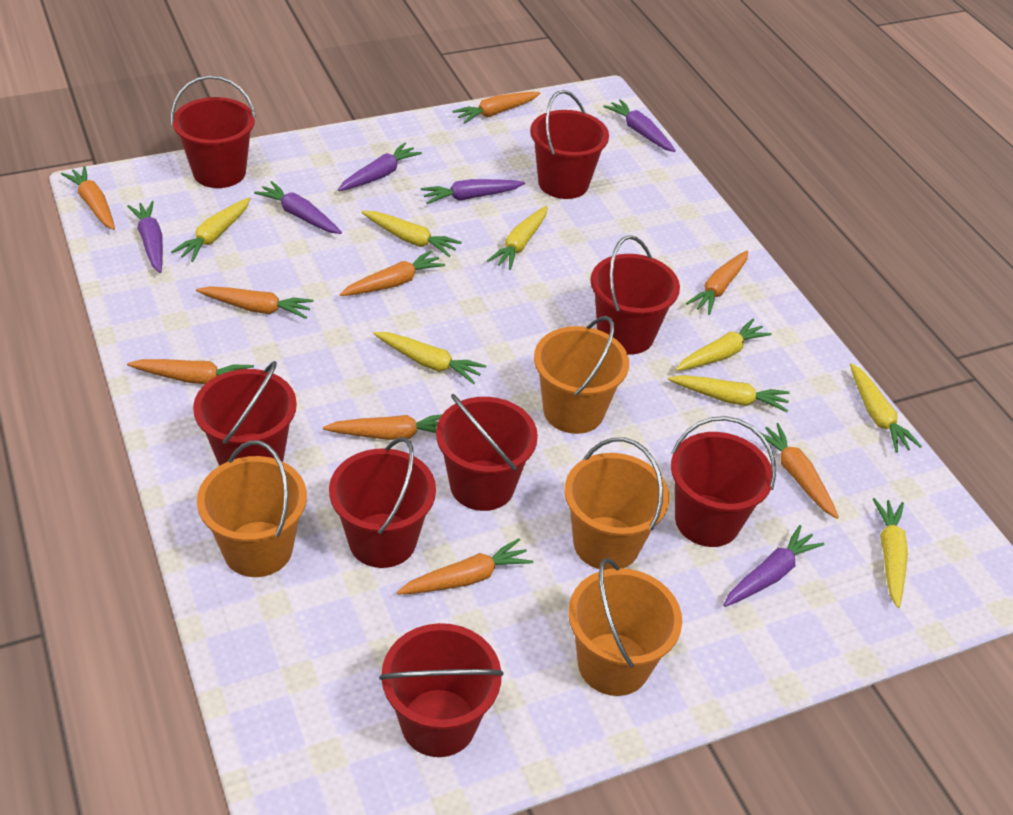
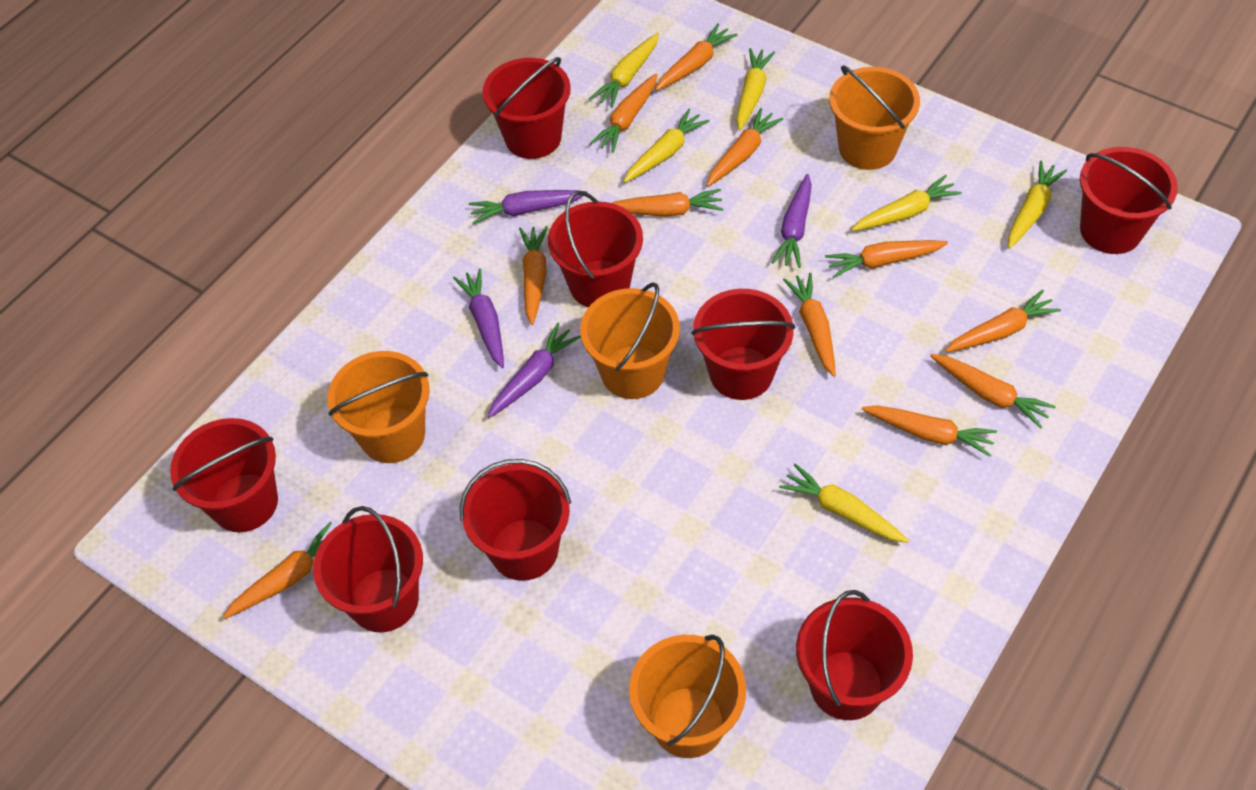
orange carrot: 9 -> 11
purple carrot: 6 -> 4
yellow carrot: 8 -> 6

